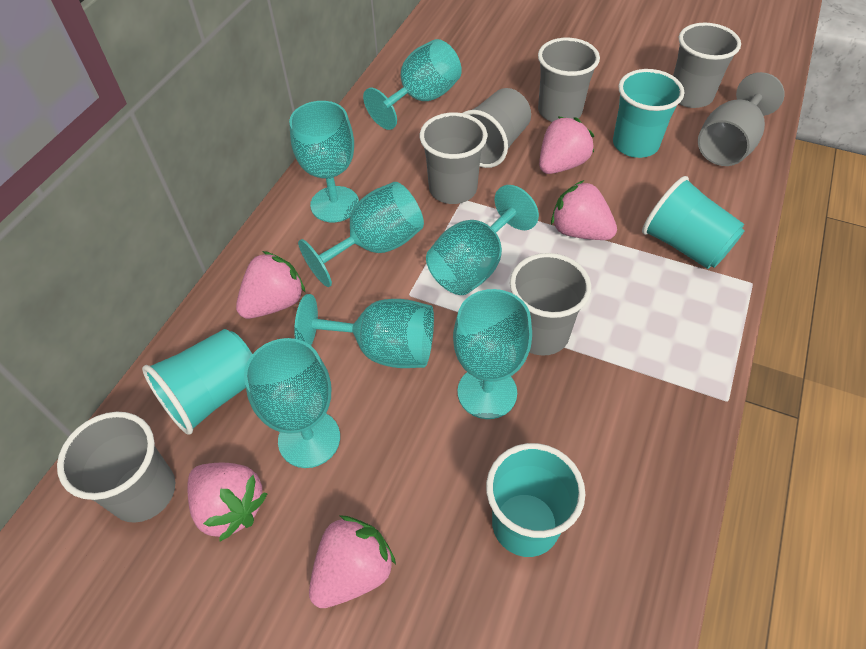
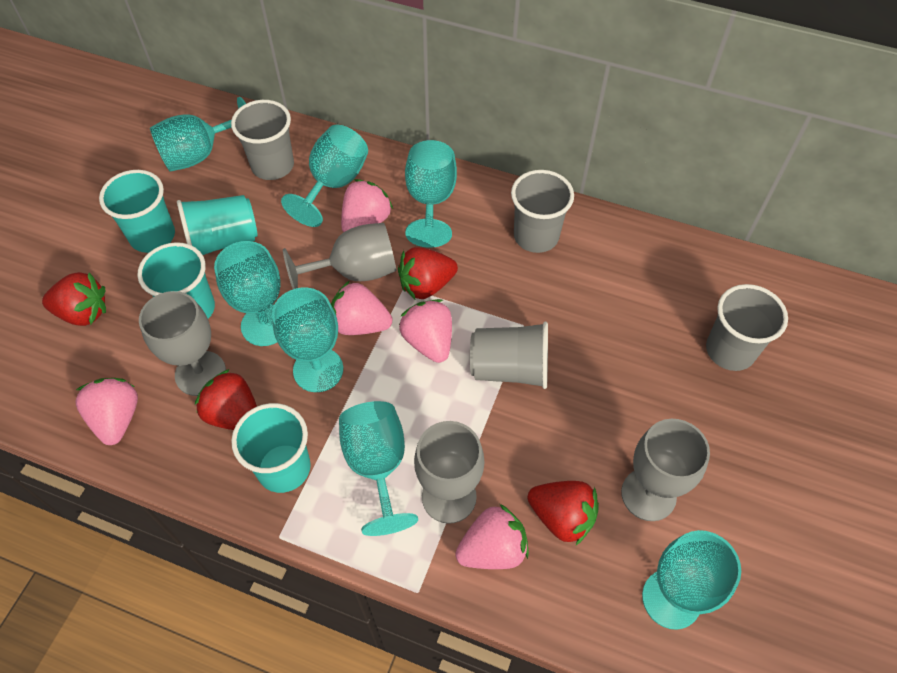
grey cup: 6 -> 4
grey goblet: 1 -> 4
red strawberry: 0 -> 4

